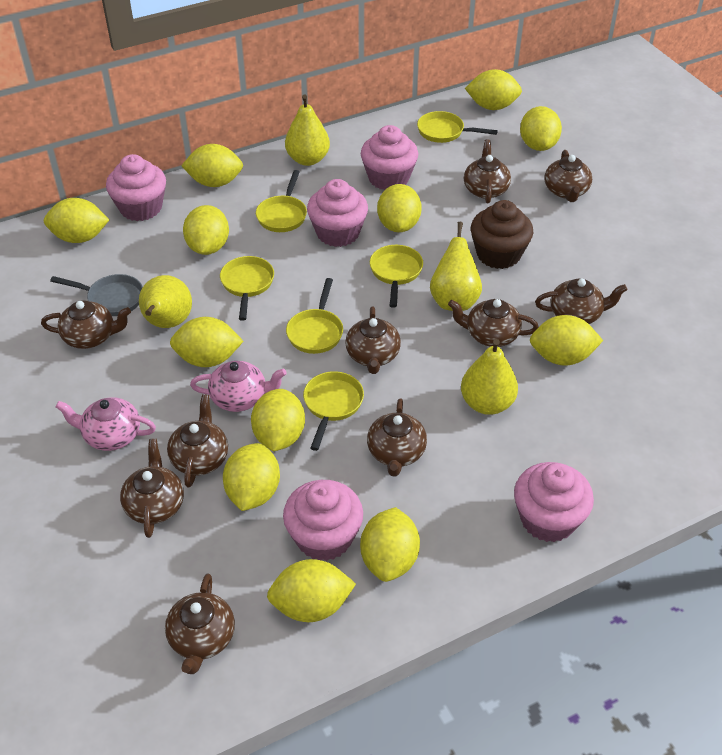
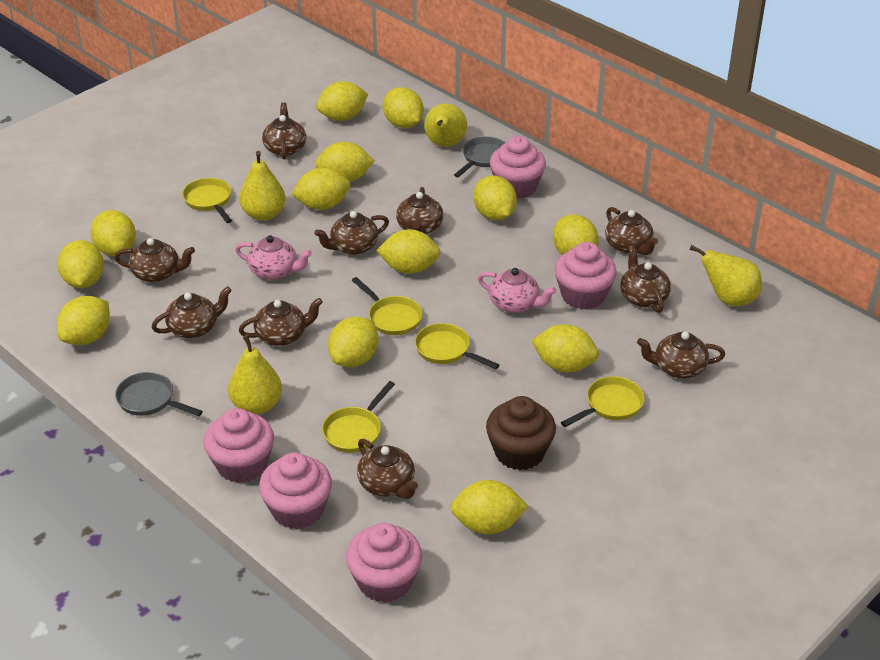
grey pan: 1 -> 2
yellow lemon: 12 -> 13
yellow pan: 6 -> 5

